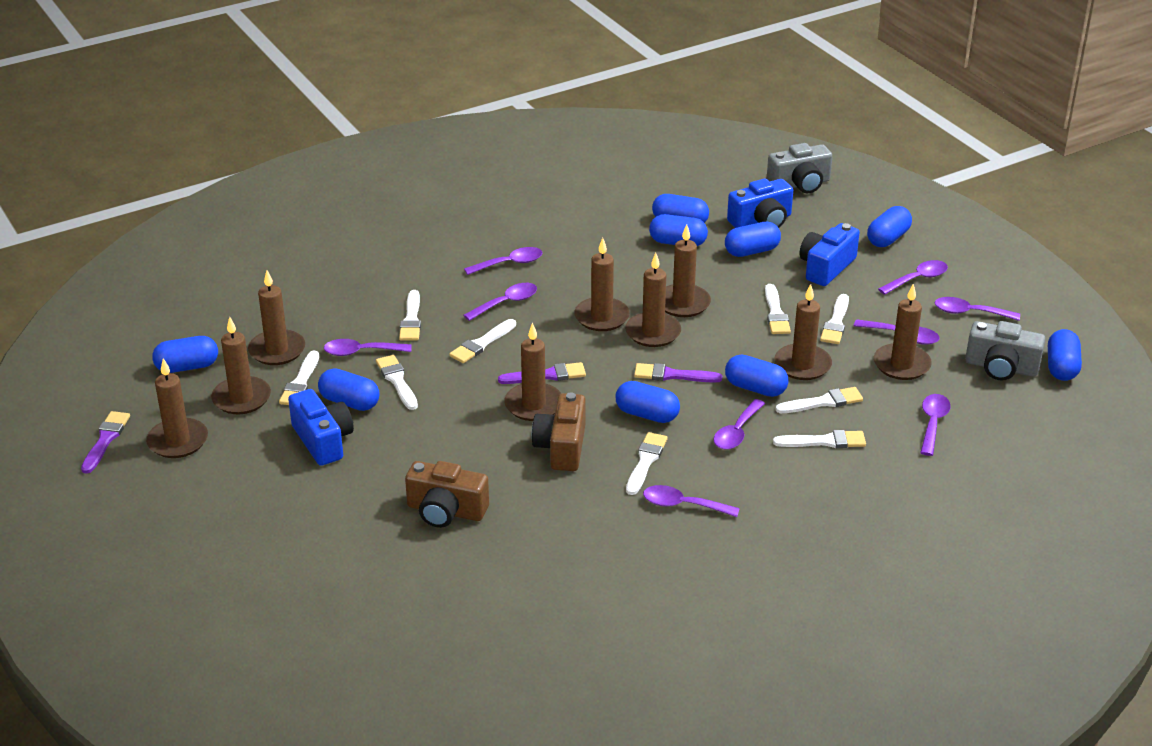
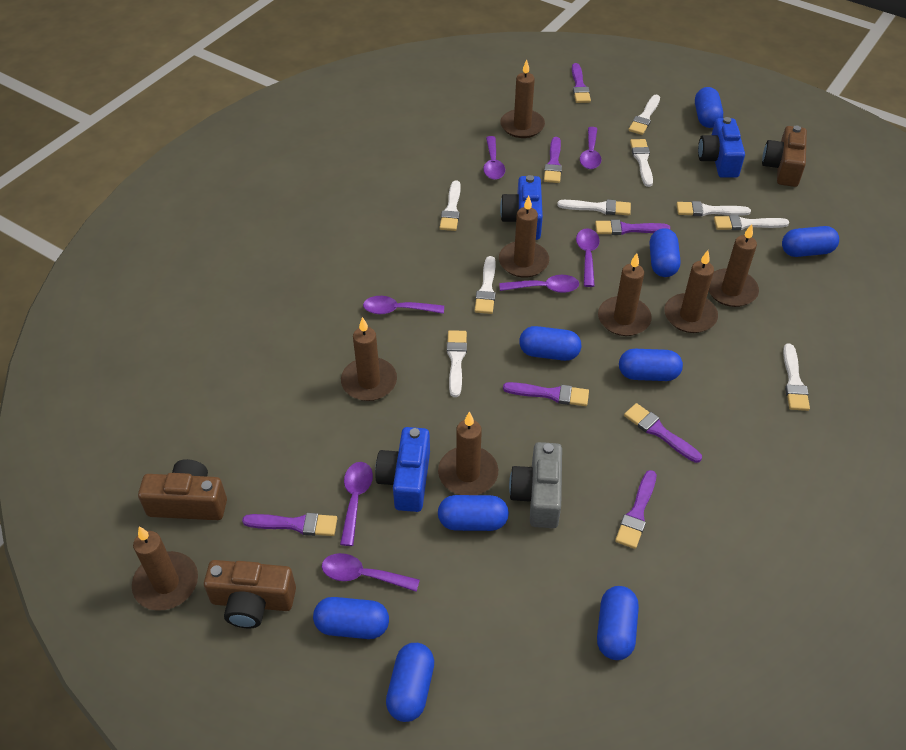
brown camera: 2 -> 3
brown candle: 9 -> 8
grey camera: 2 -> 1
purple brush: 3 -> 7
purple spoon: 9 -> 7

